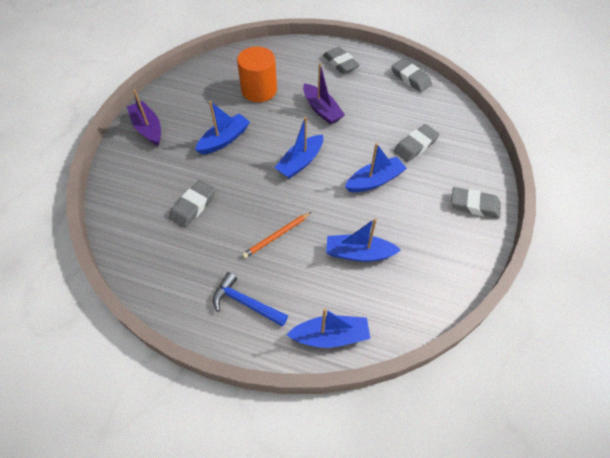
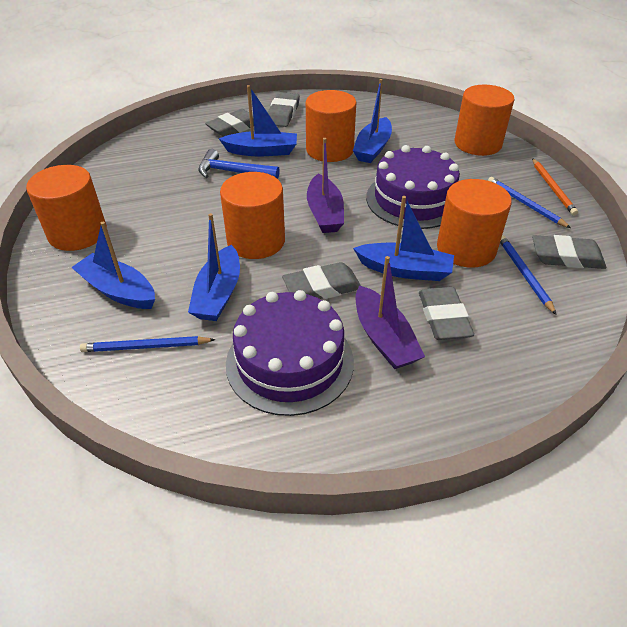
blue pencil: 0 -> 3
orange cylinder: 1 -> 5
purple cake: 0 -> 2

